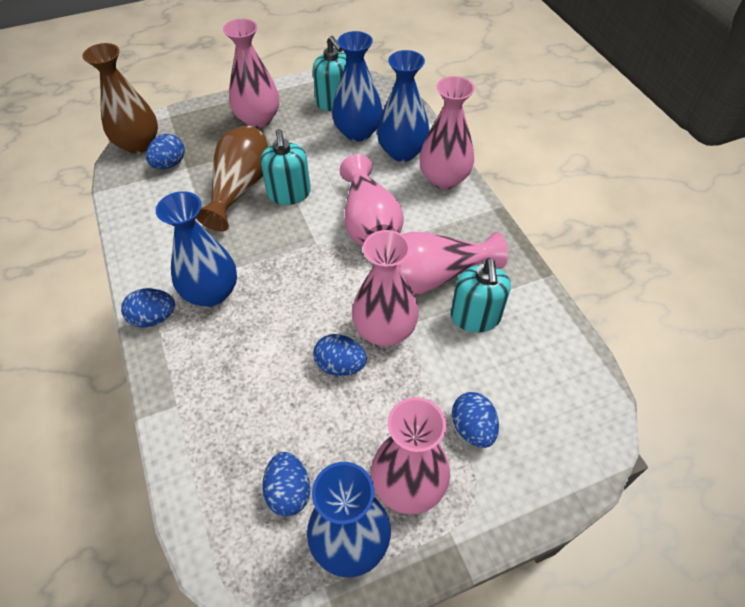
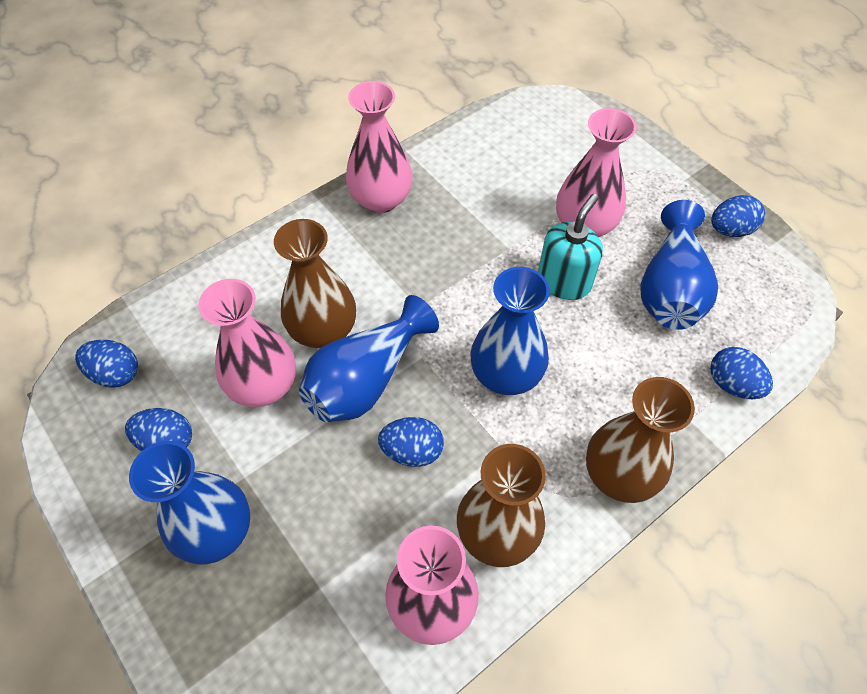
brown vase: 2 -> 3
pink vase: 6 -> 4
turquoise soap dispenser: 3 -> 1

